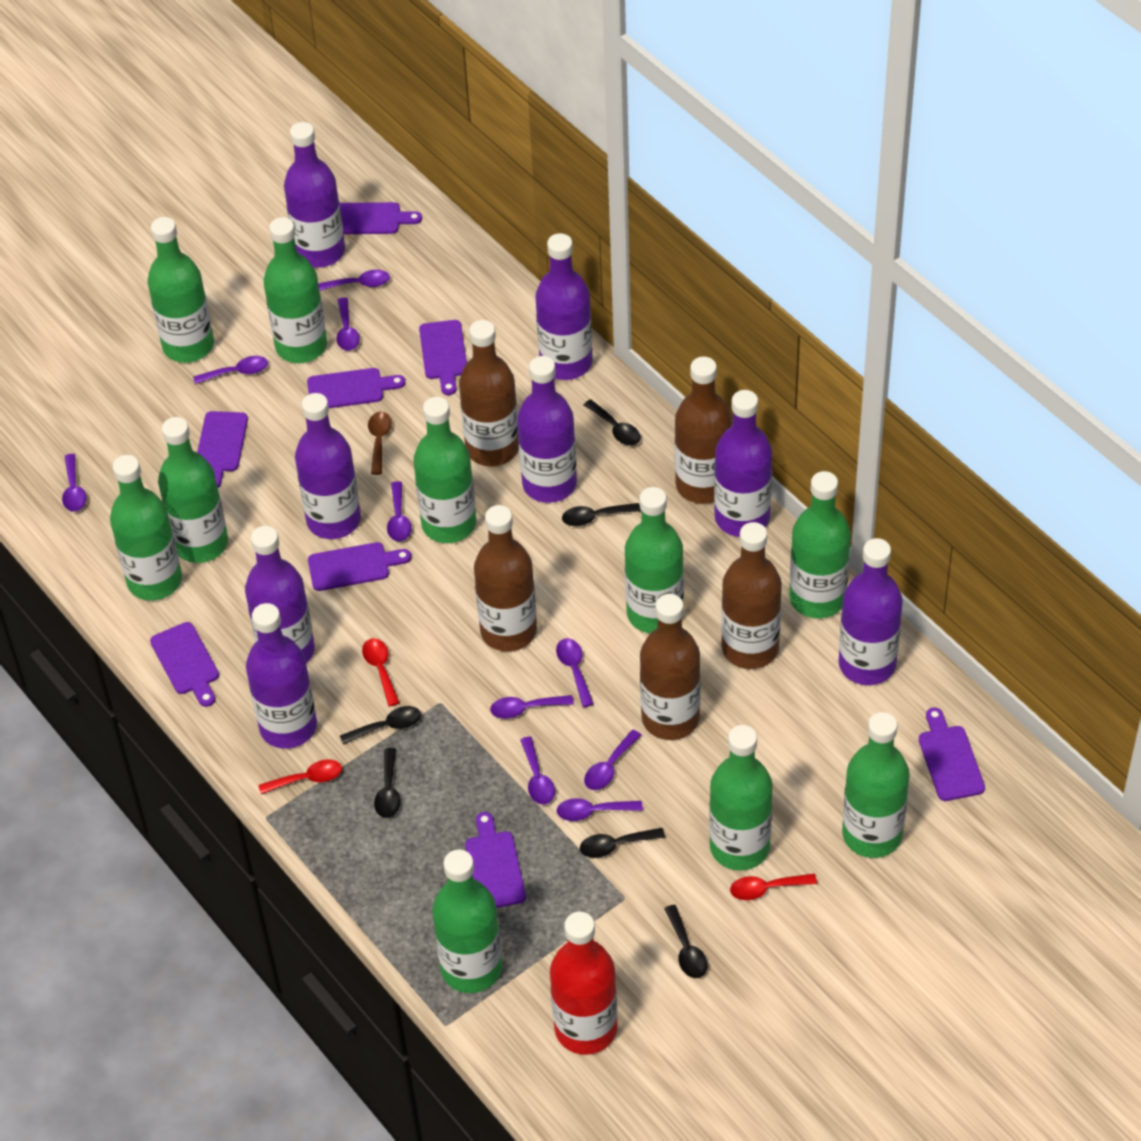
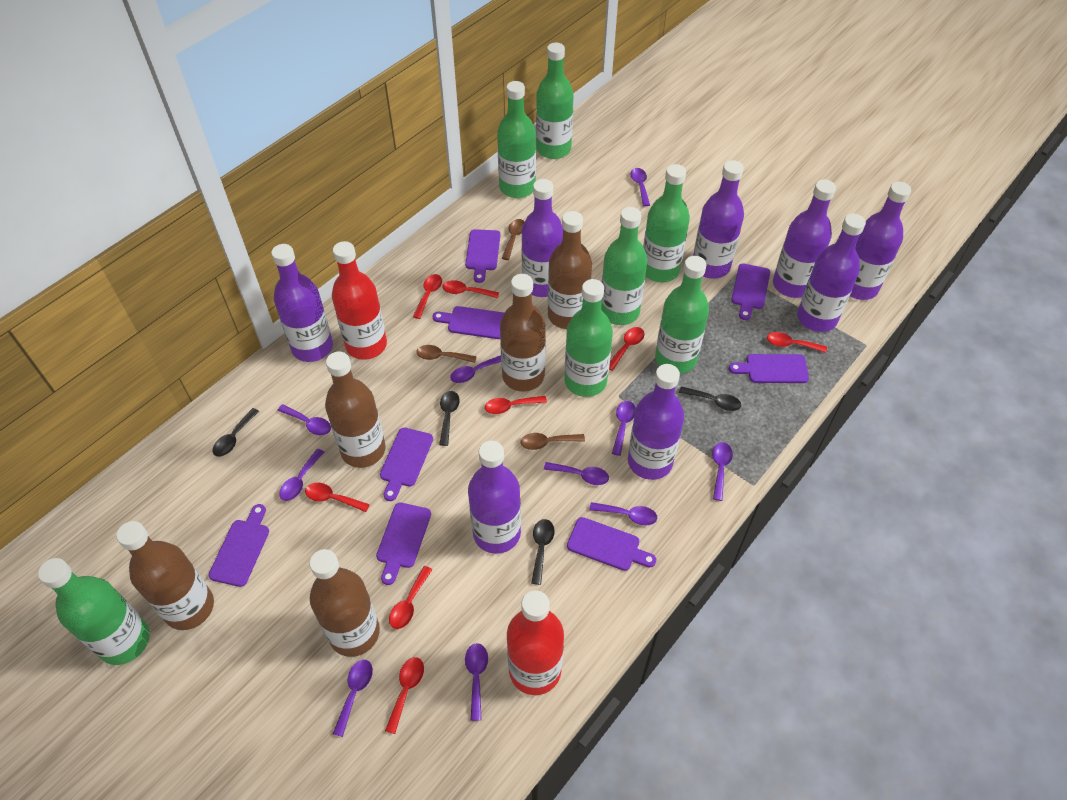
black spoon: 6 -> 4
brown spoon: 1 -> 3
green bottle: 10 -> 7
red bottle: 1 -> 2
red spoon: 3 -> 8

